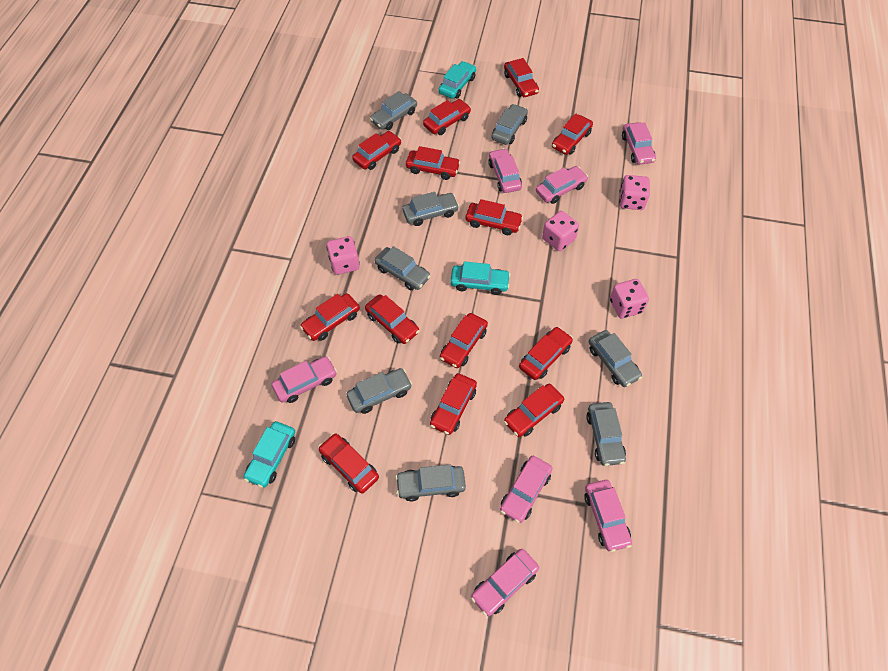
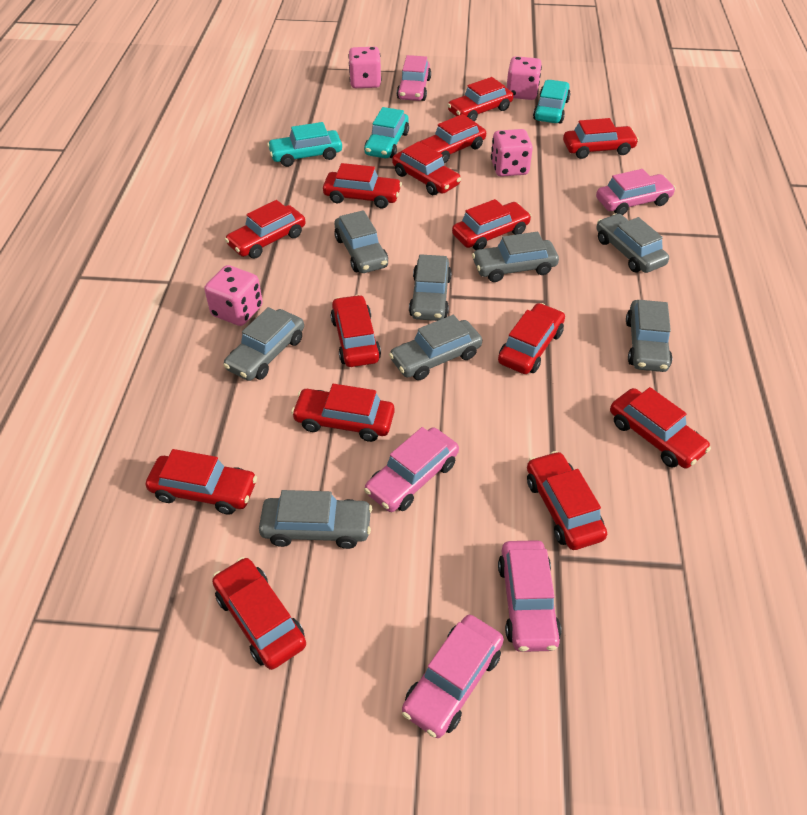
pink car: 7 -> 5
red car: 13 -> 14

